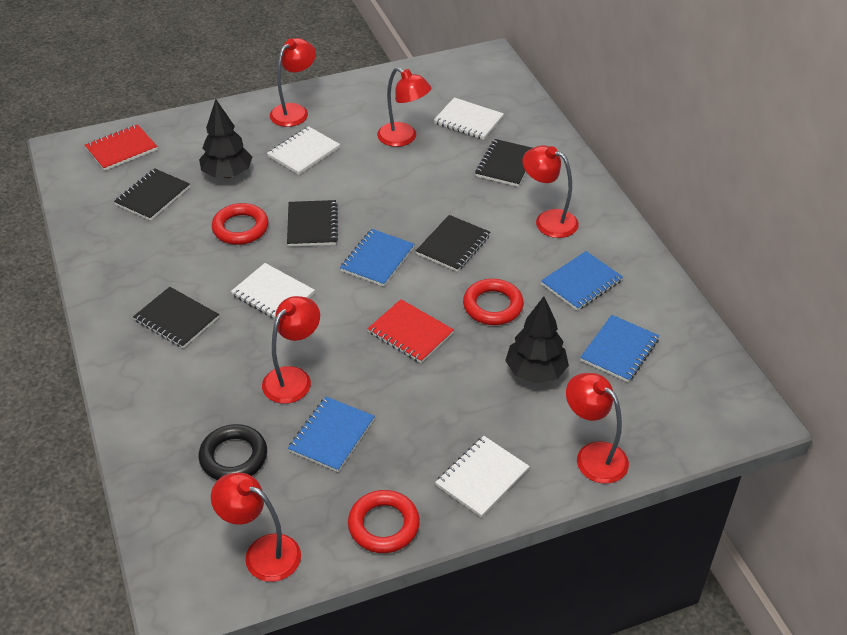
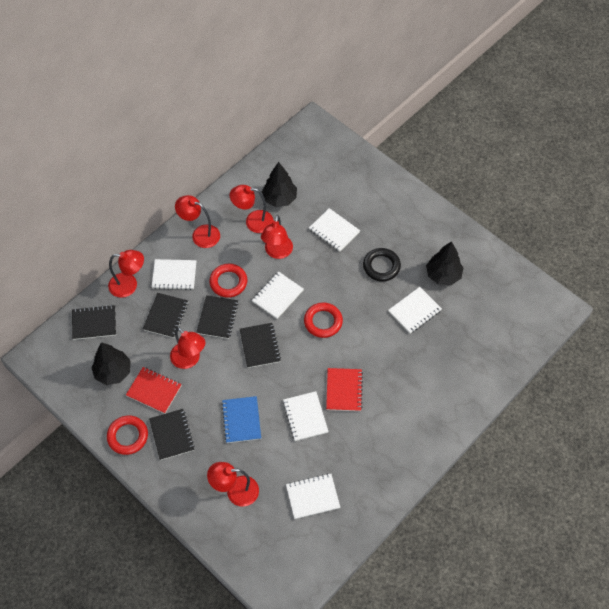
black tree: 2 -> 3
blue notebook: 4 -> 1
white notebook: 4 -> 6

